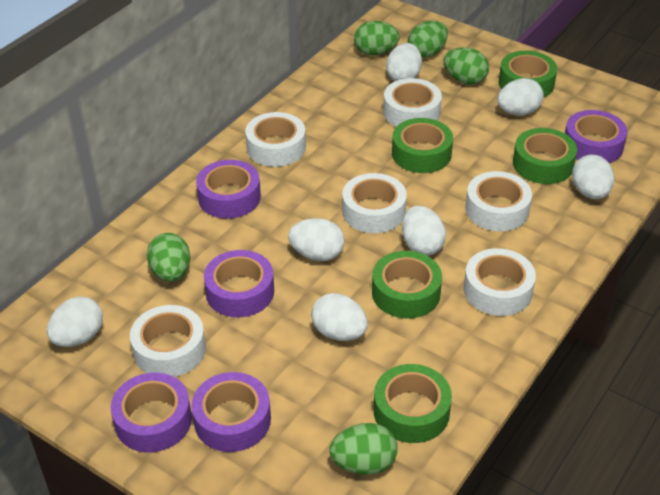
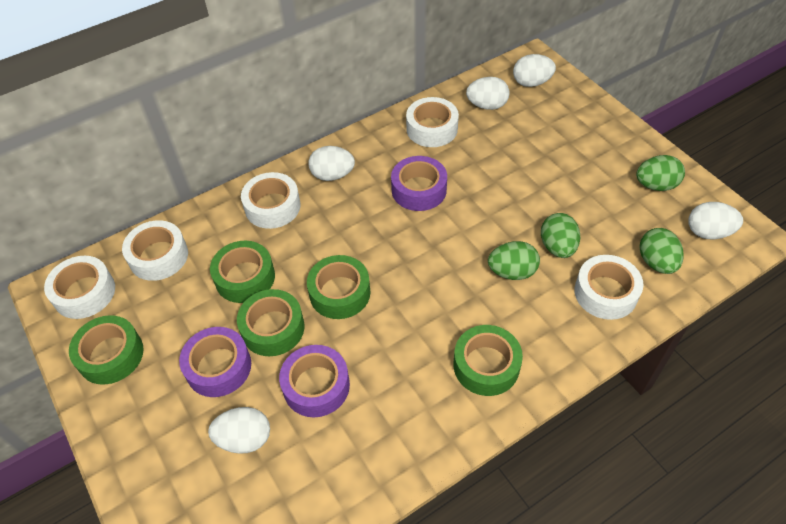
green egg: 5 -> 4
purple tape: 5 -> 3
white egg: 7 -> 5
white tape: 6 -> 5

